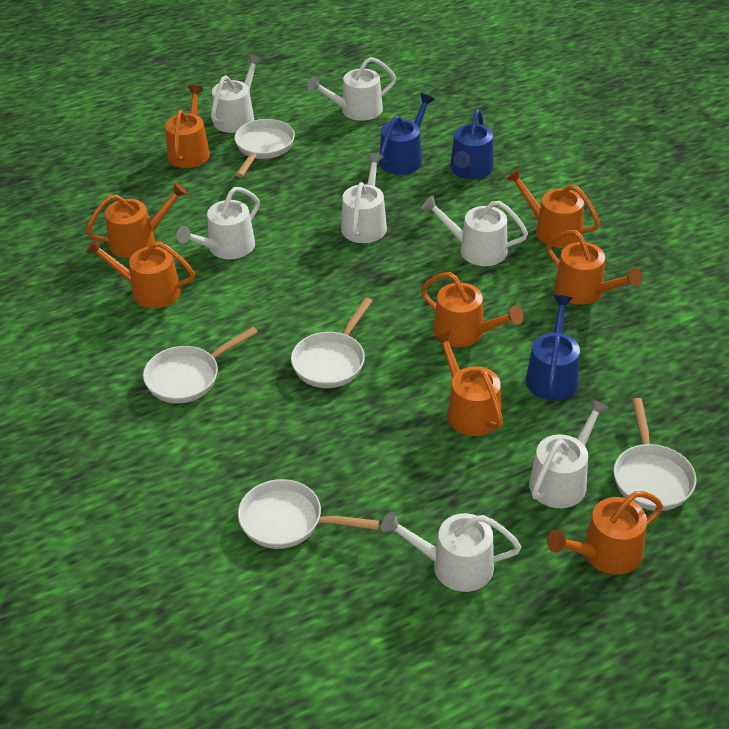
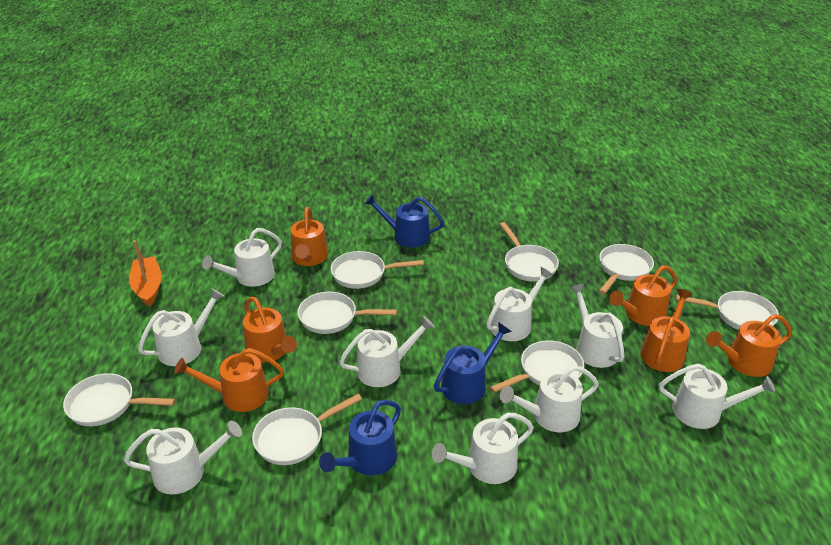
orange boat: 0 -> 1
orange watering can: 8 -> 6
white pan: 5 -> 8
white watering can: 7 -> 9

